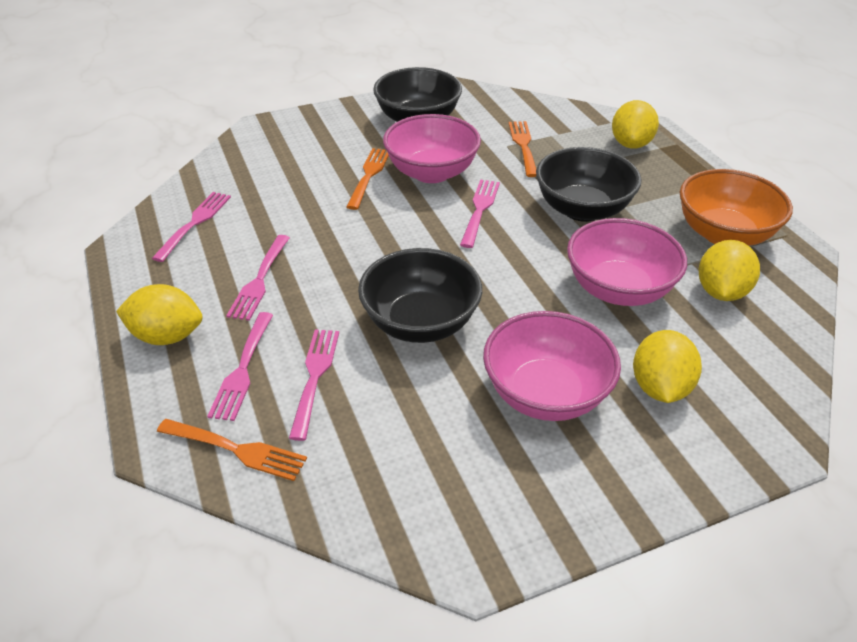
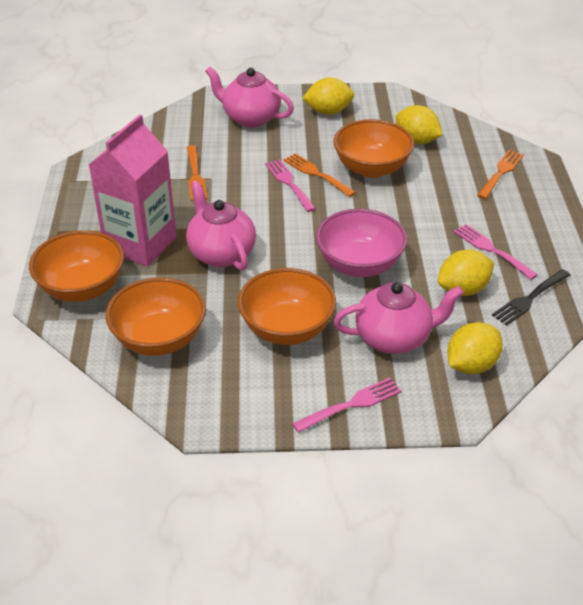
black bowl: 3 -> 0
black fork: 0 -> 1
orange bowl: 1 -> 4
pink bowl: 3 -> 1
pink carton: 0 -> 1
pink fork: 5 -> 3
pink teapot: 0 -> 3

